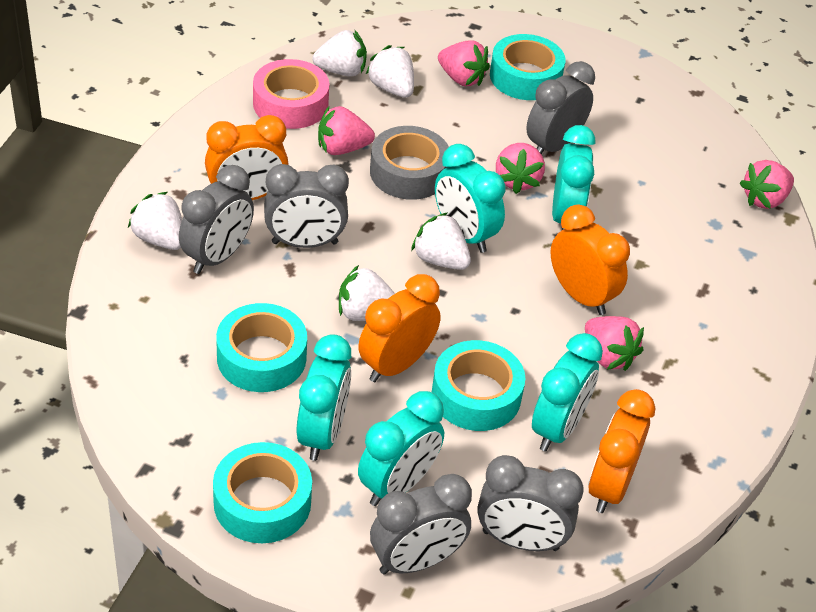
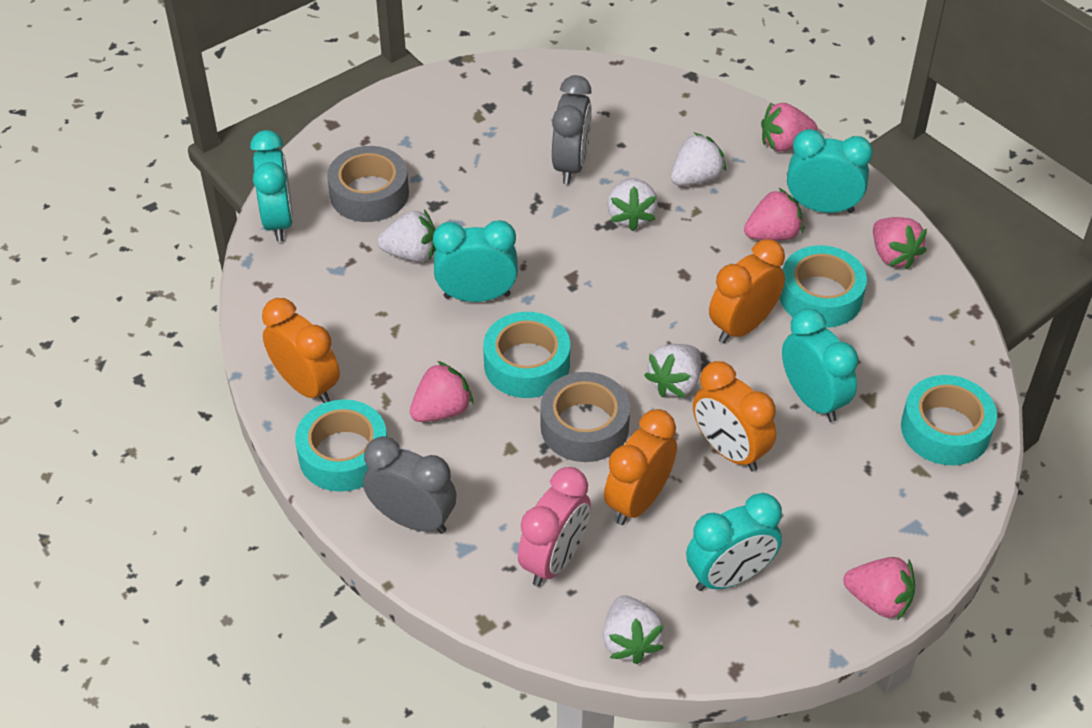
grey clock: 5 -> 2
grey tape: 1 -> 2
pink clock: 0 -> 1
pink tape: 1 -> 0

